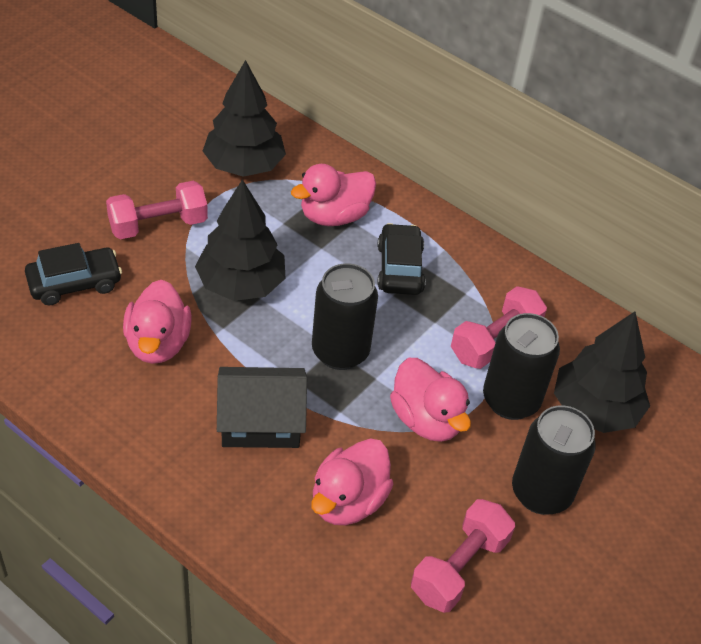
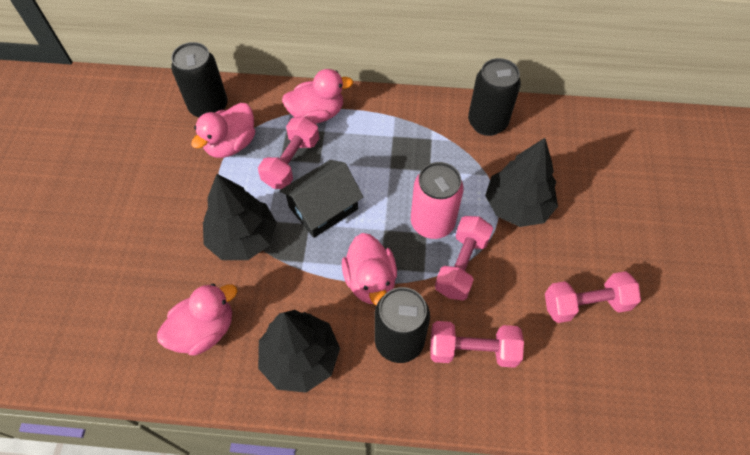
black car: 2 -> 0
pink can: 0 -> 1
pink dumbbell: 3 -> 4

